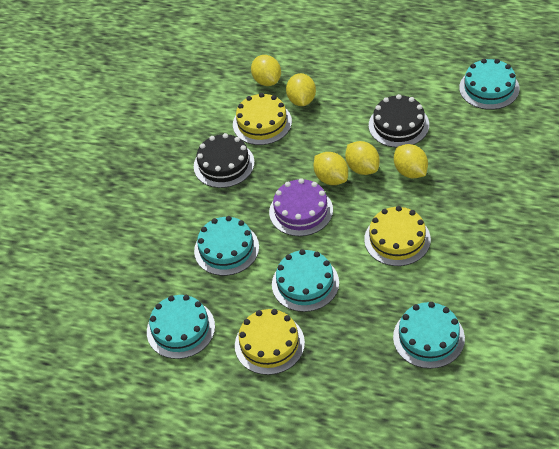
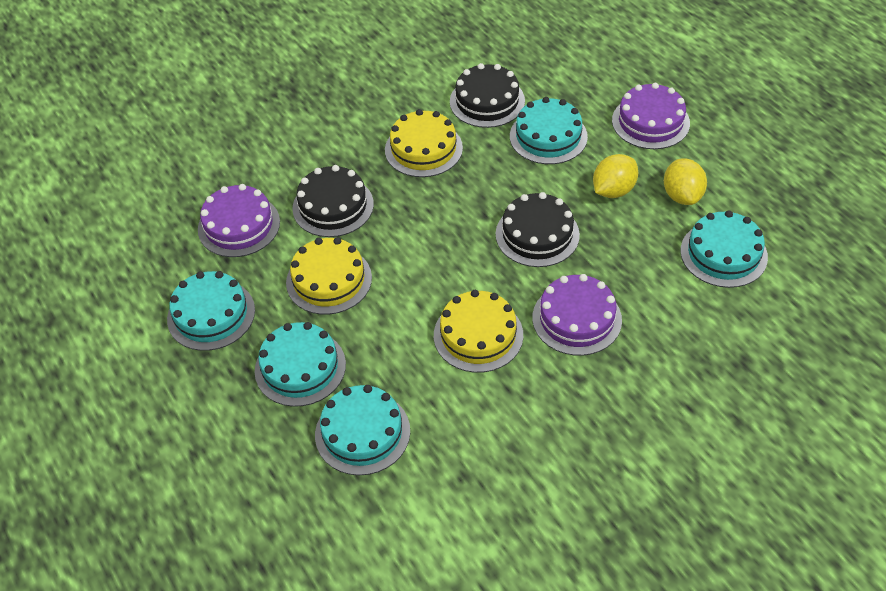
black cake: 2 -> 3
purple cake: 1 -> 3
yellow lemon: 5 -> 2

